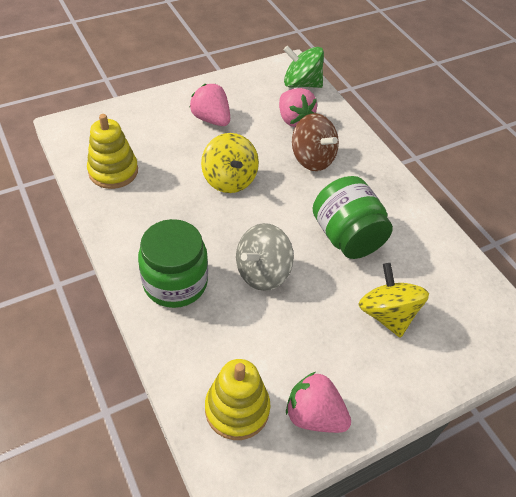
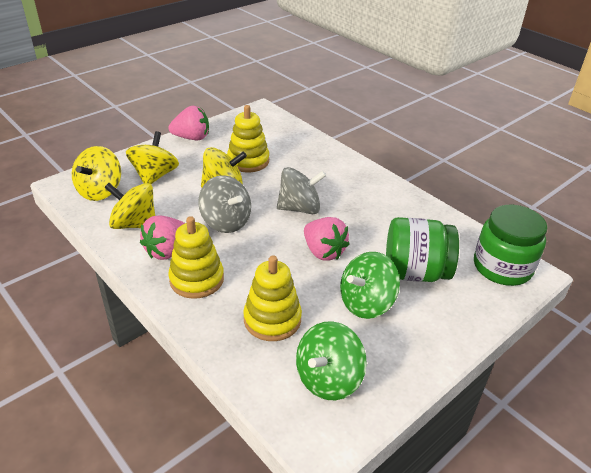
brown spinning top: 1 -> 0
green spinning top: 1 -> 2
grey spinning top: 1 -> 2
yellow spinning top: 2 -> 4
yellow stacking toy: 2 -> 3

